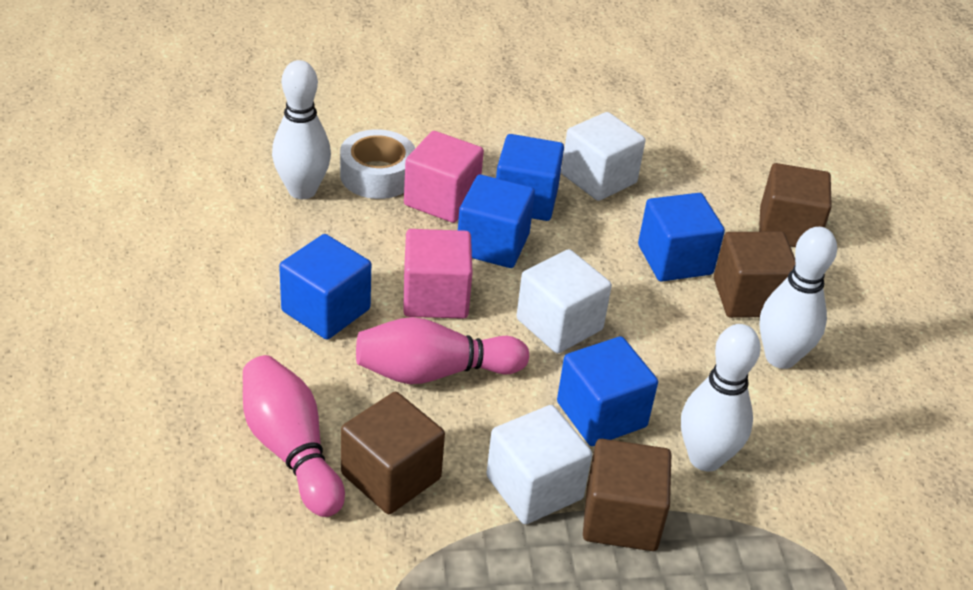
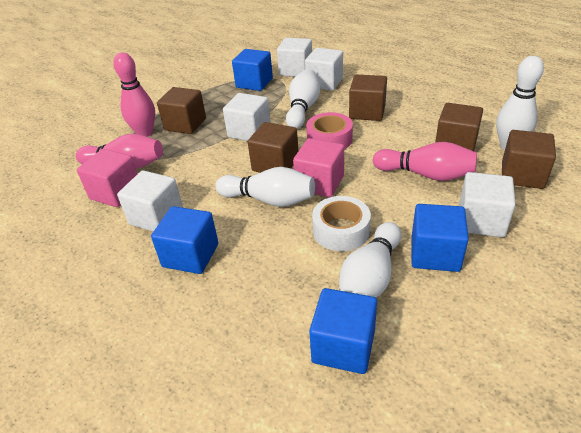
blue cube: 5 -> 4
brown cube: 4 -> 5
pink bowling pin: 2 -> 3
pink tape: 0 -> 1
white bowling pin: 3 -> 4
white cube: 3 -> 5

